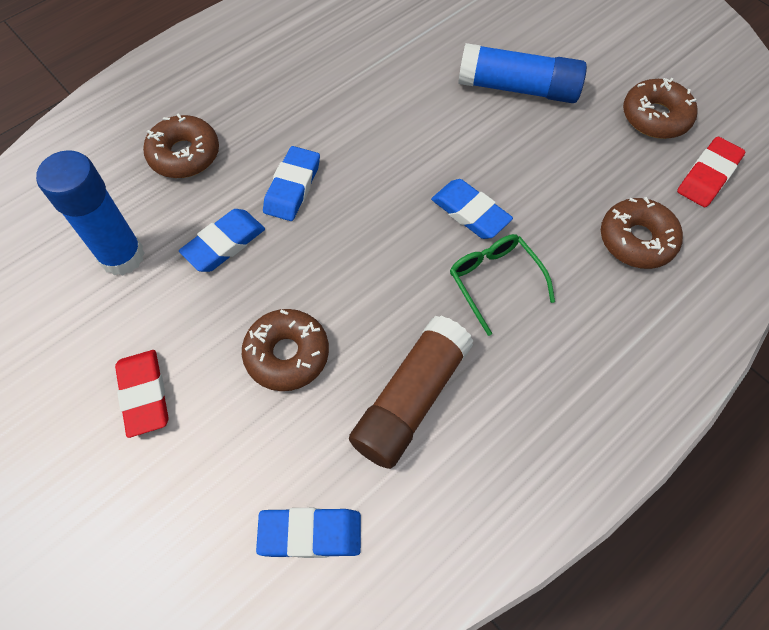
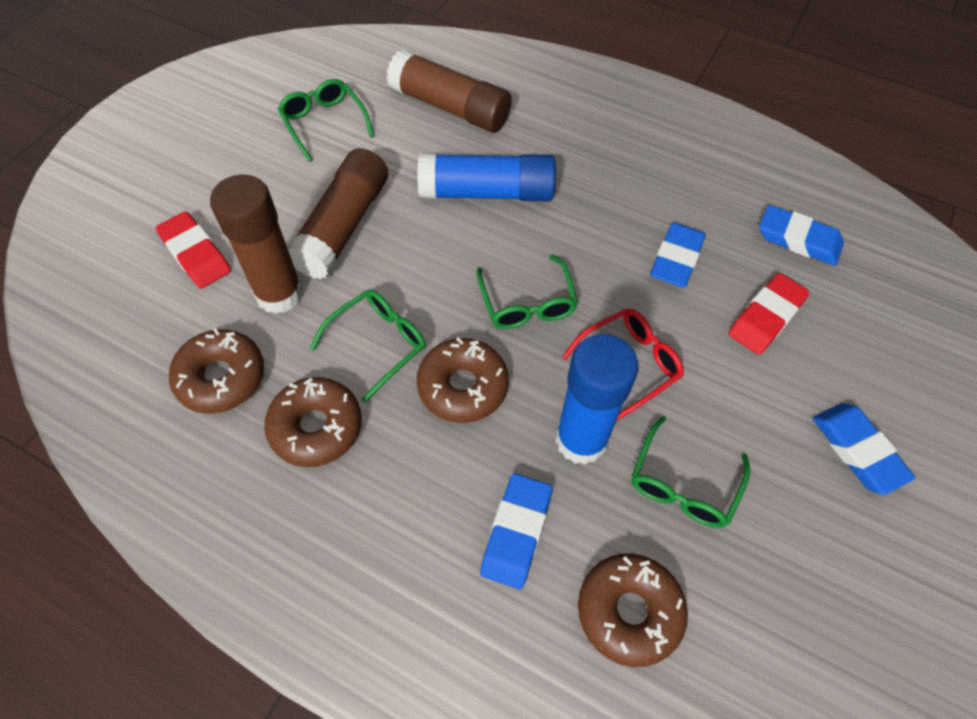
brown glue stick: 1 -> 3
green glasses: 1 -> 4
red glasses: 0 -> 1

